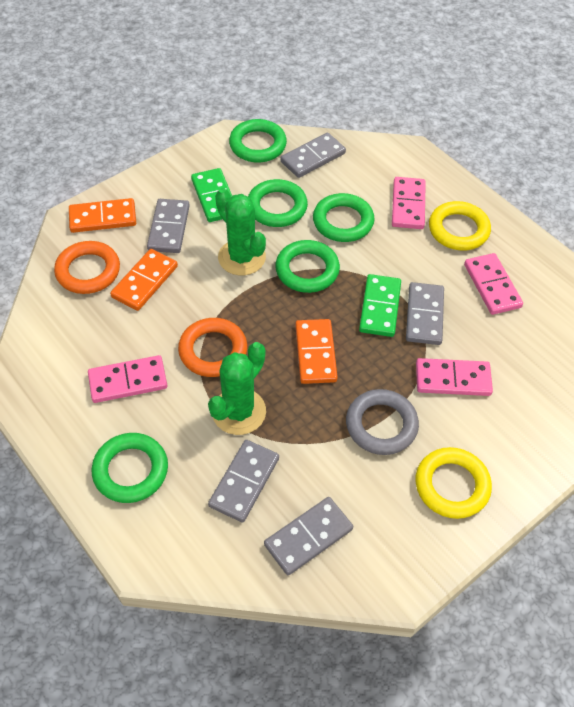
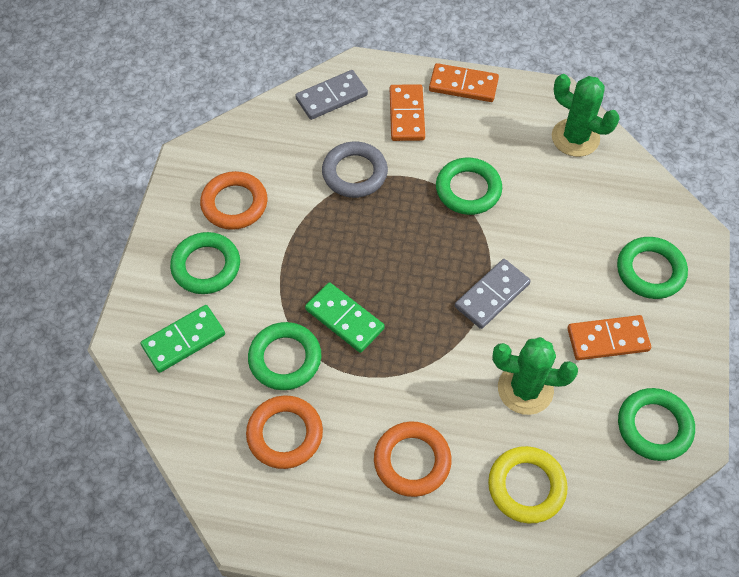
grey domino: 5 -> 2
orange ring: 2 -> 3
pink domino: 4 -> 0
yellow ring: 2 -> 1

